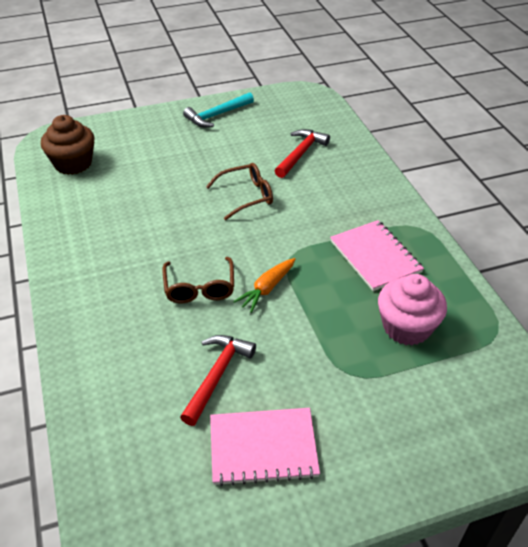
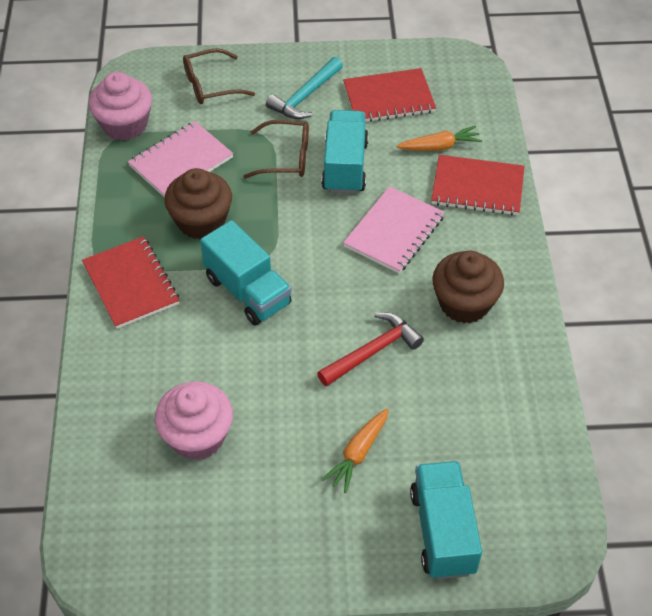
brown cupcake: 1 -> 2
orange carrot: 1 -> 2
pink cupcake: 1 -> 2
red hammer: 2 -> 1
red notebook: 0 -> 3
turquoise truck: 0 -> 3

